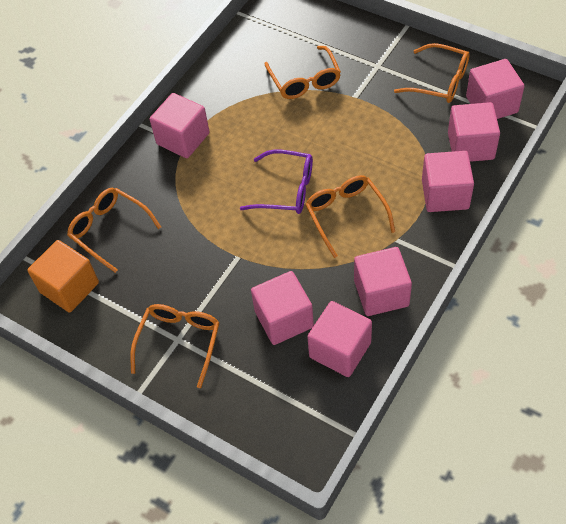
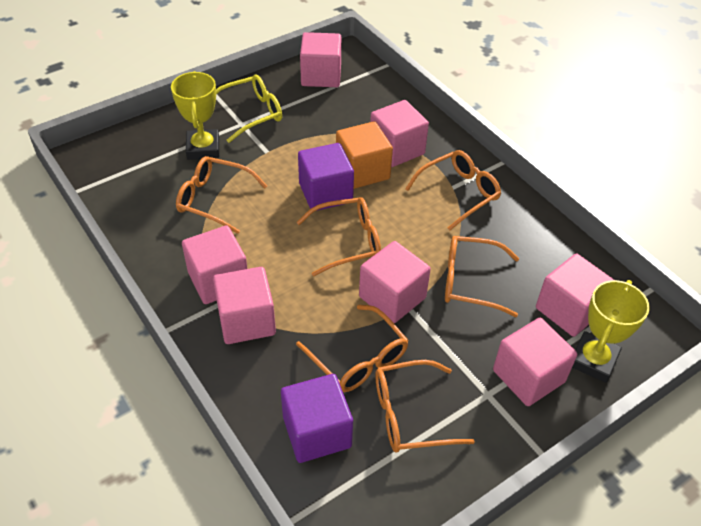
orange glasses: 5 -> 6
purple cube: 0 -> 2
purple glasses: 1 -> 0
yellow glasses: 0 -> 1
yellow trophy: 0 -> 2

